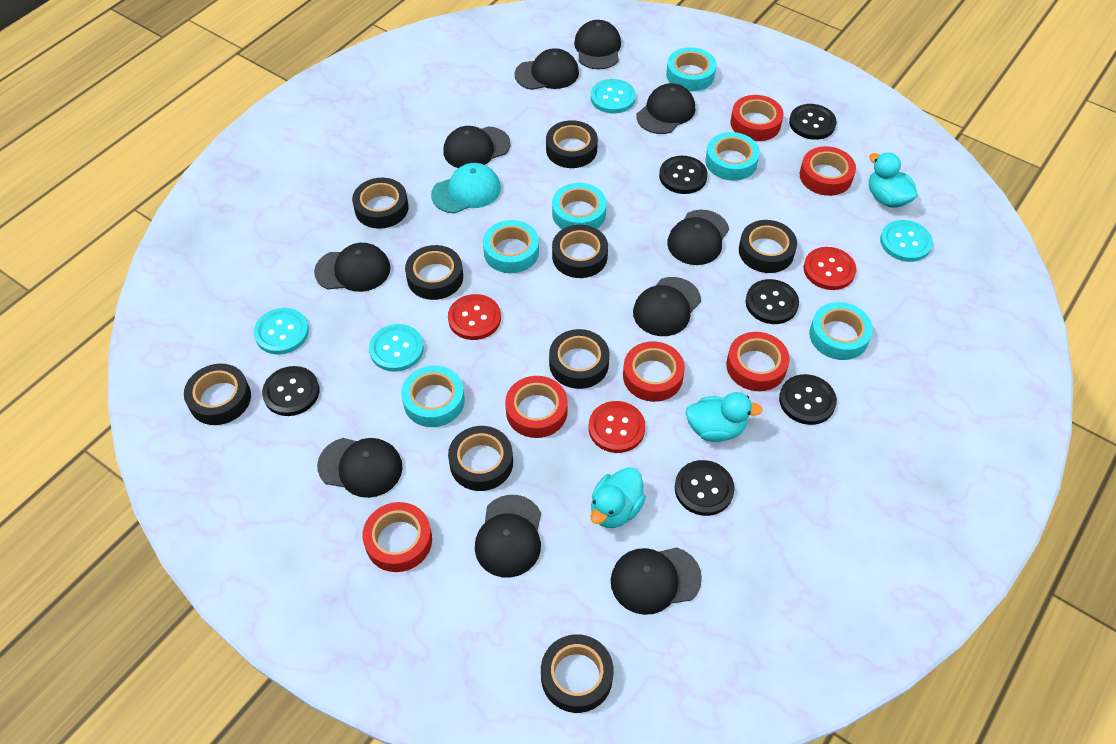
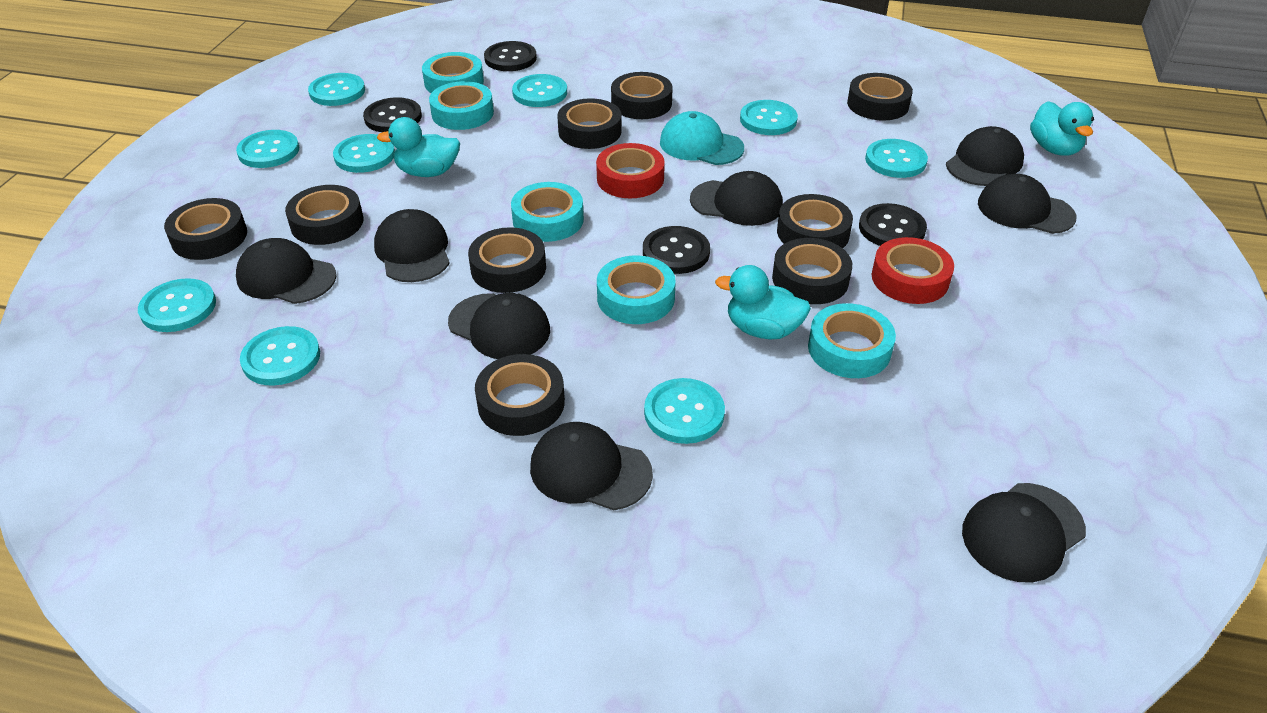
black button: 6 -> 4
black cap: 10 -> 8
red button: 3 -> 0
red tape: 6 -> 2
turquoise button: 4 -> 9
turquoise tape: 6 -> 5

